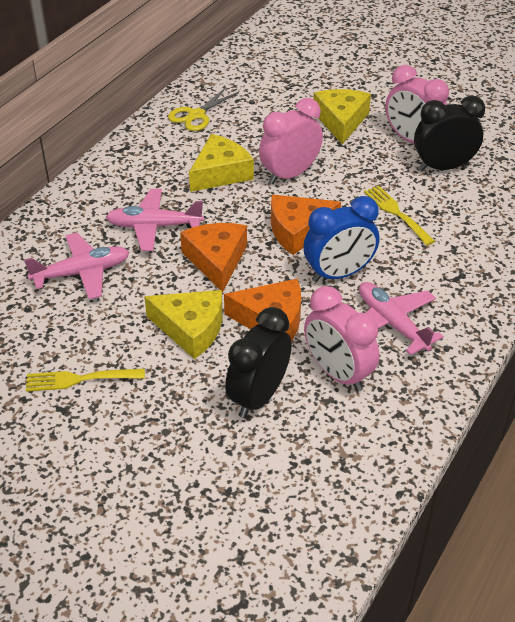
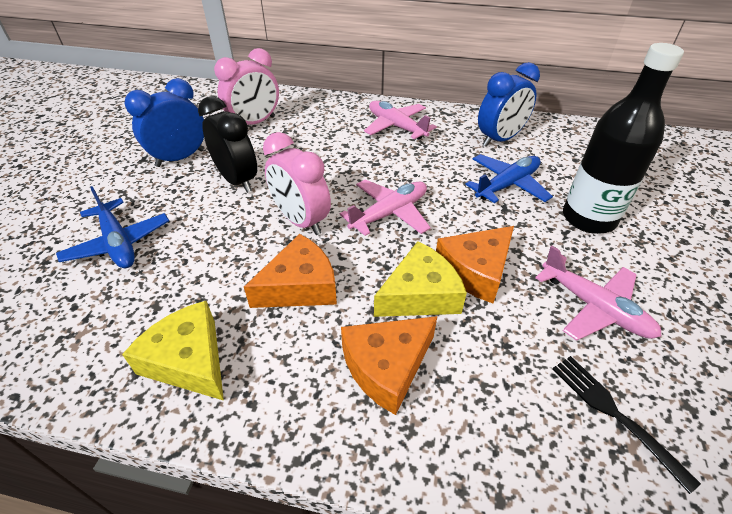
black bottle: 0 -> 1
black clock: 2 -> 1
black fork: 0 -> 1
blue clock: 1 -> 2
blue plane: 0 -> 2
pink clock: 3 -> 2
yellow cheese: 3 -> 2
yellow fork: 2 -> 0
yellow scissors: 1 -> 0

